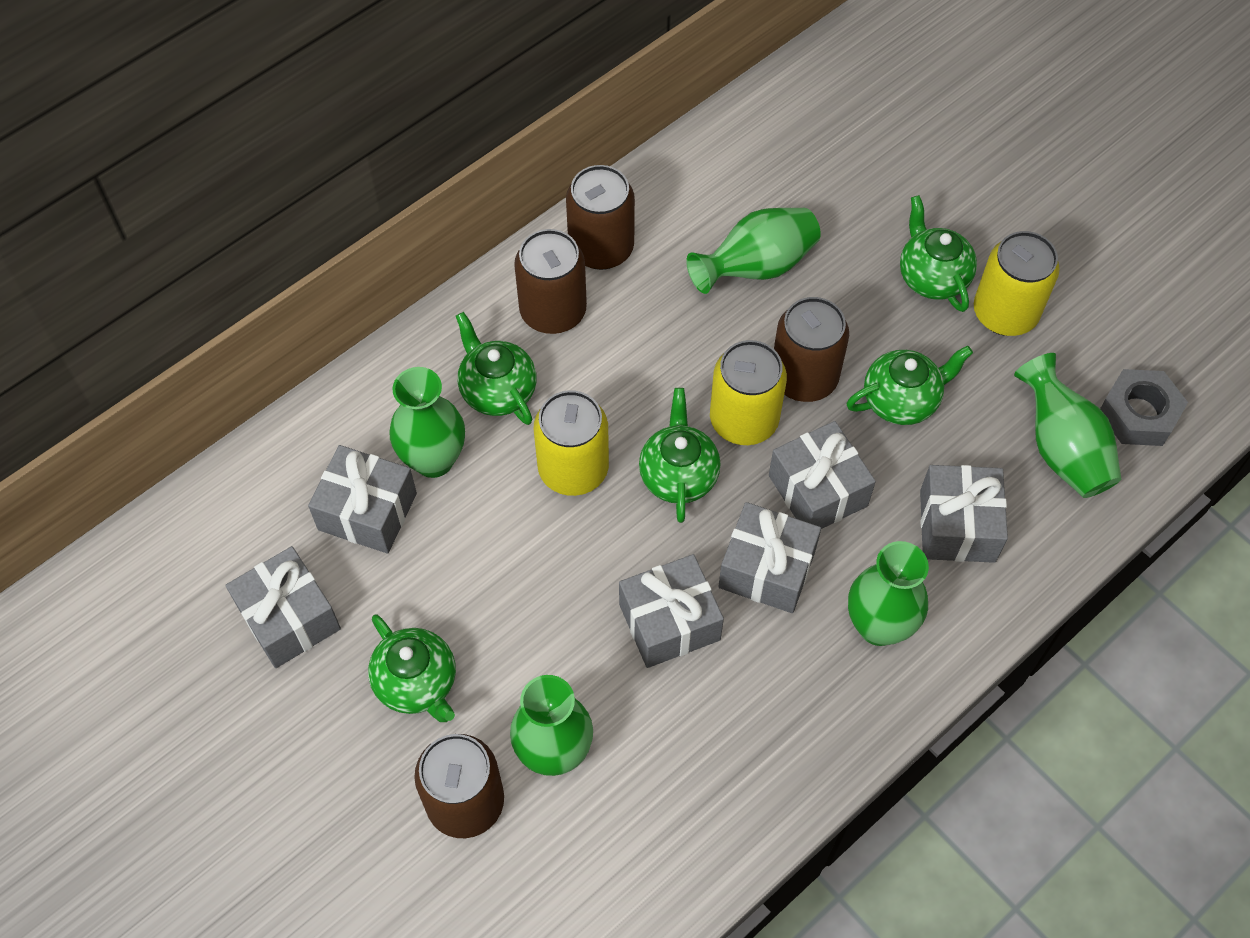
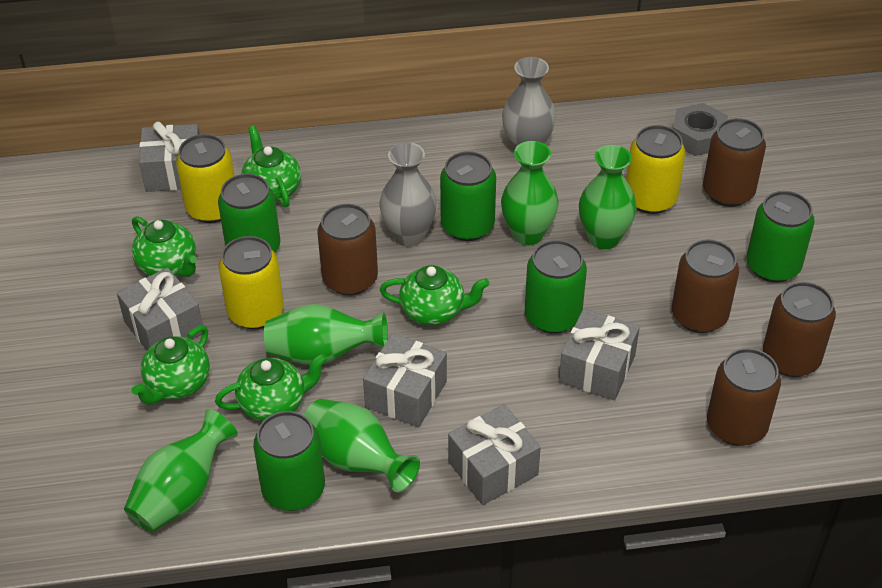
brown can: 4 -> 5
green can: 0 -> 5
grey gift: 6 -> 5
grey vase: 0 -> 2

